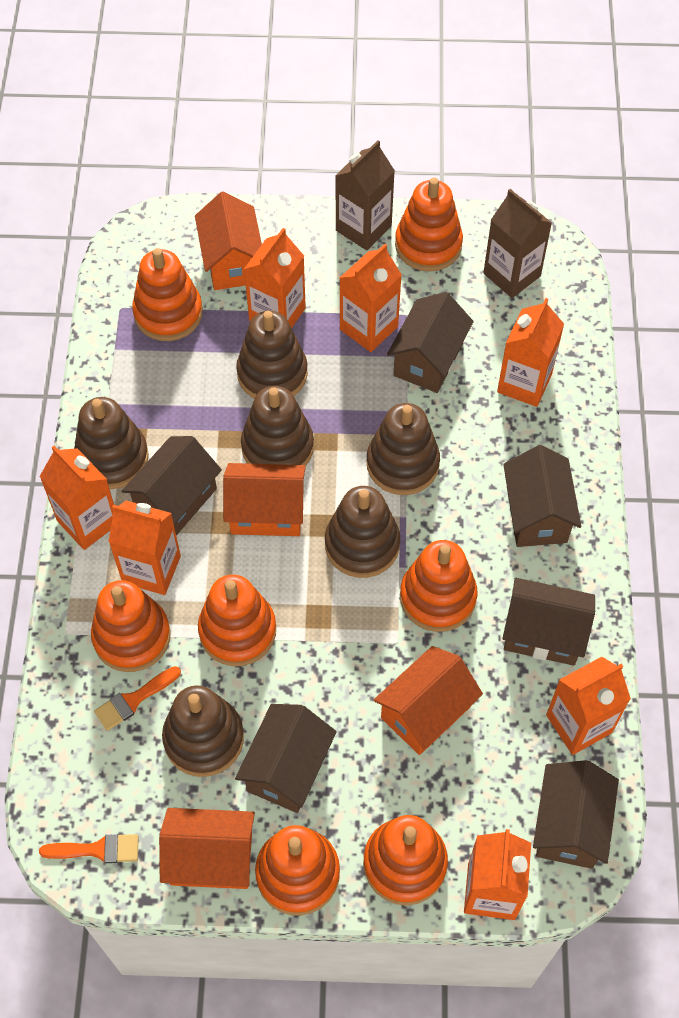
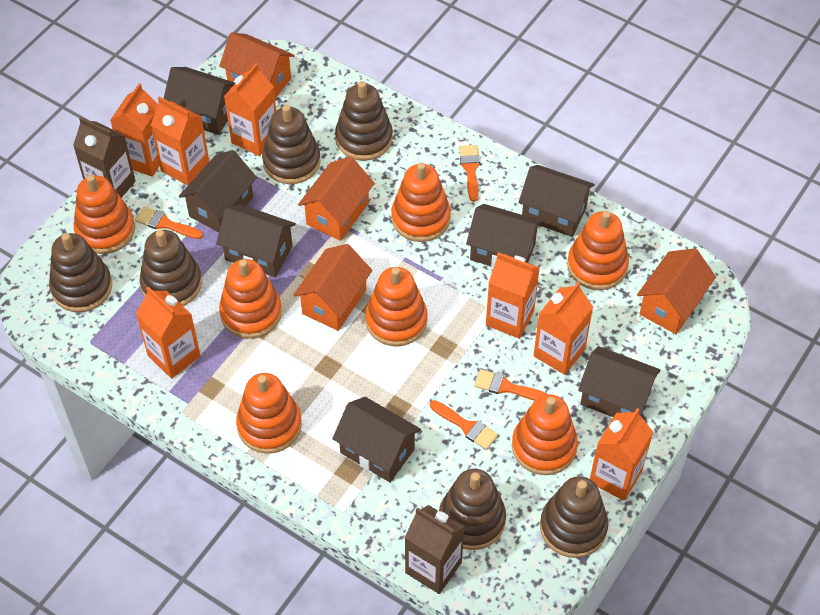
brown house: 6 -> 7
orange brush: 2 -> 4

